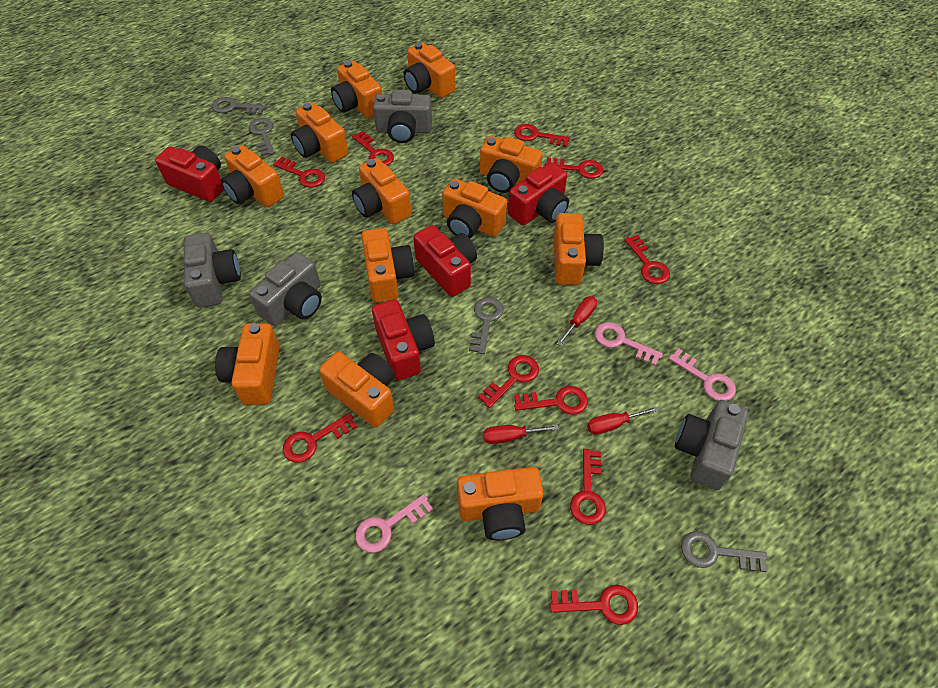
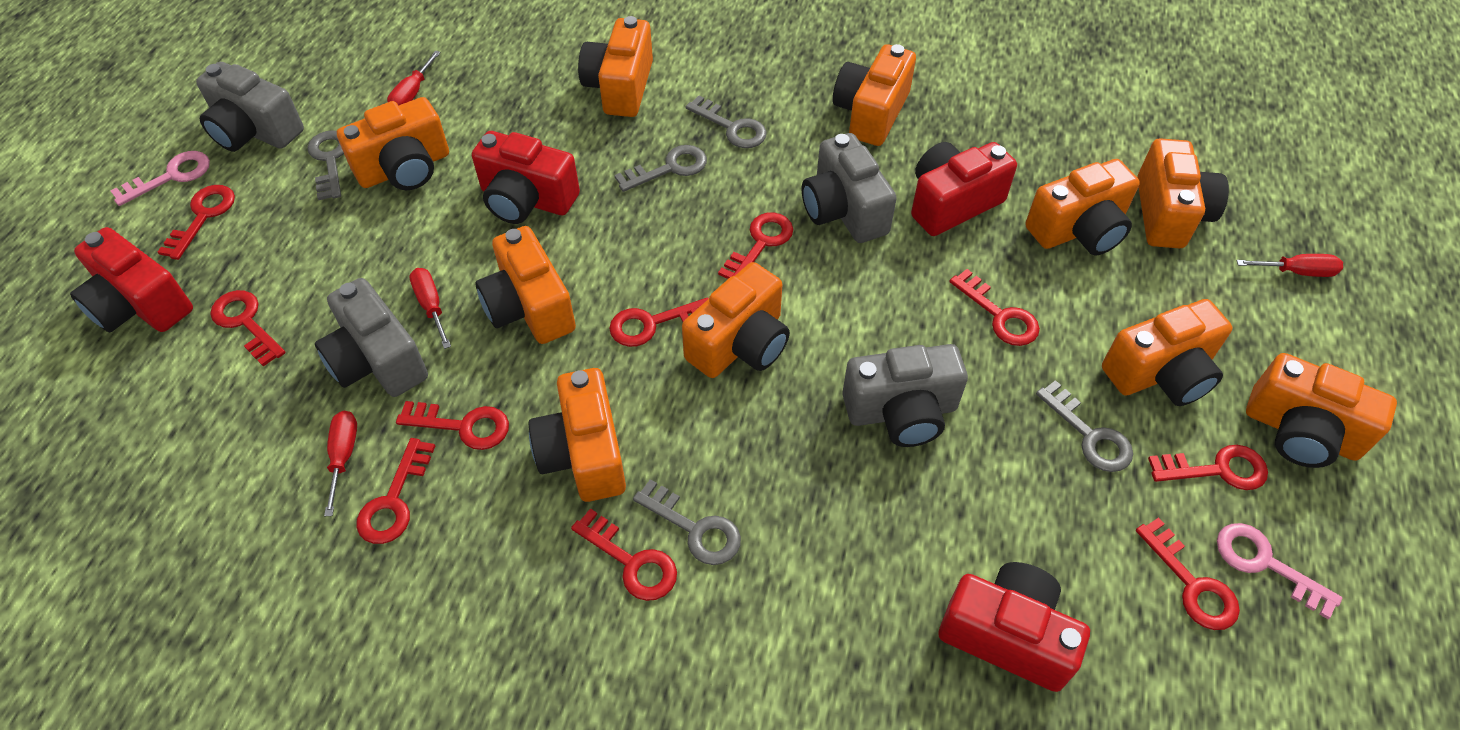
grey key: 4 -> 5
orange camera: 12 -> 10
pink key: 3 -> 2
red screwdriver: 3 -> 4

